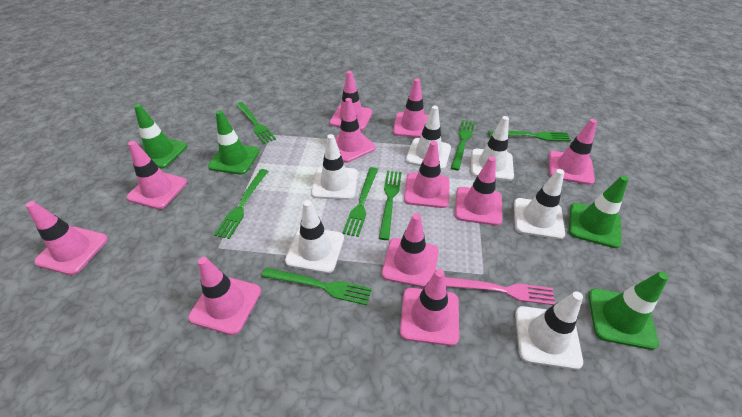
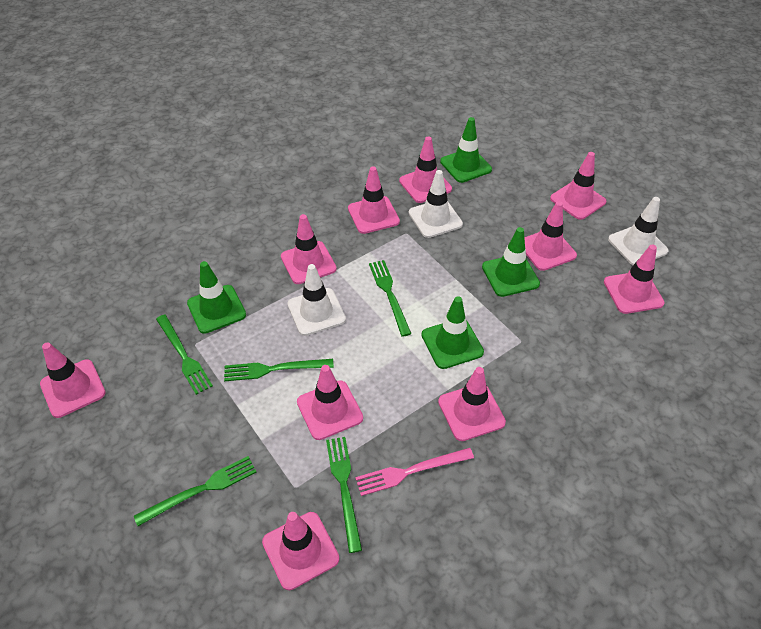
green fork: 7 -> 5
pink traffic cone: 11 -> 10
white traffic cone: 6 -> 3

